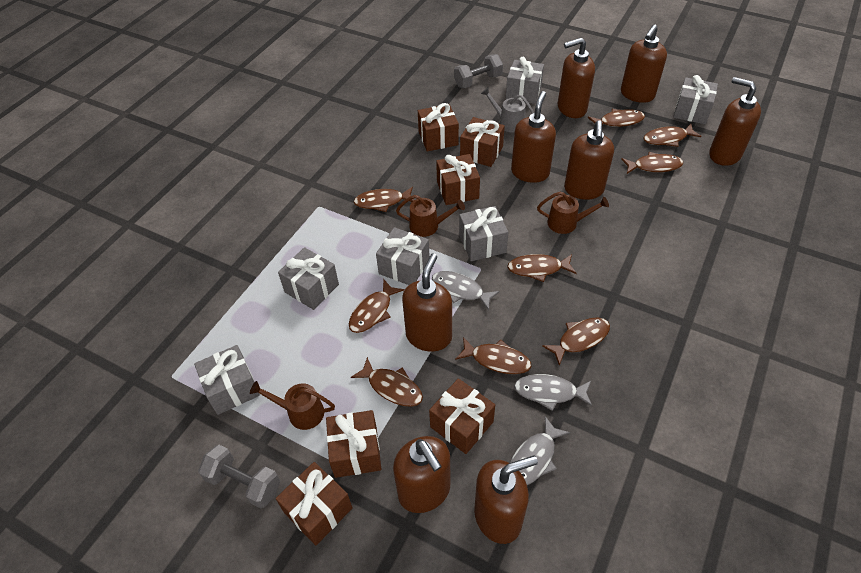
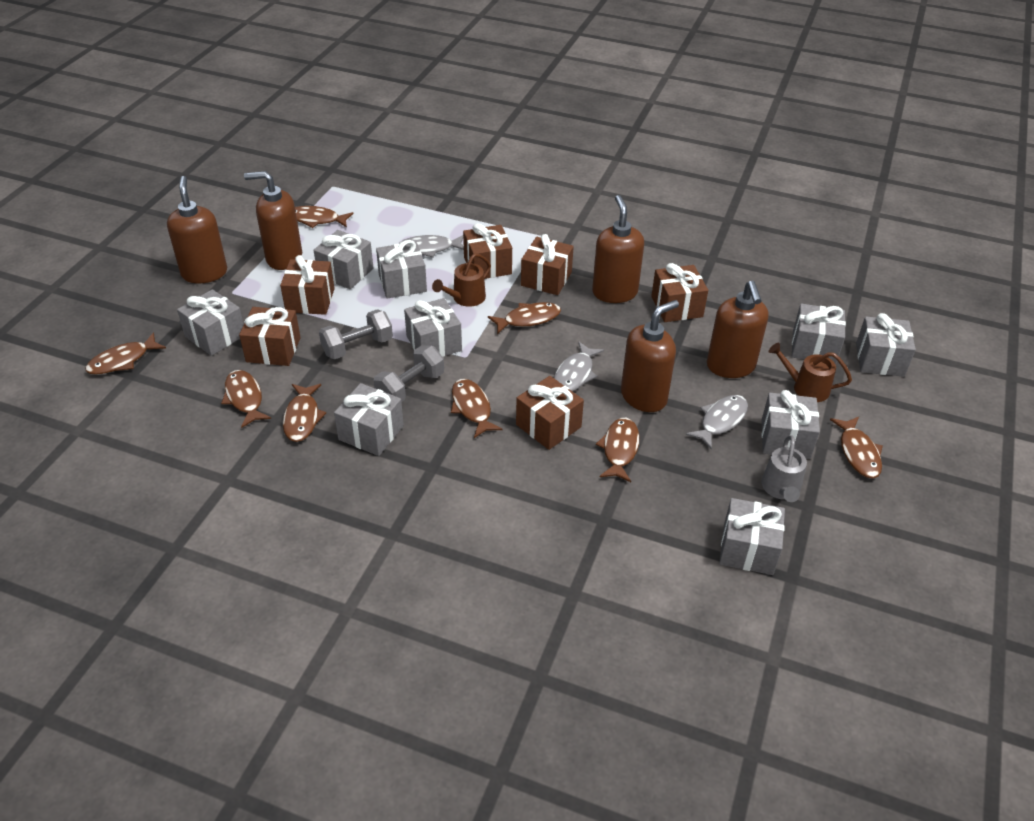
brown fish: 9 -> 8
brown soap dispenser: 8 -> 5
brown watering can: 3 -> 2
grey gift: 6 -> 9

